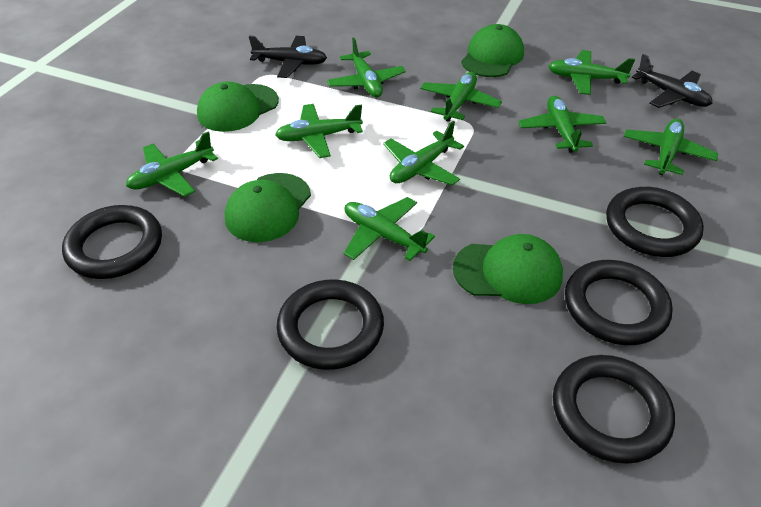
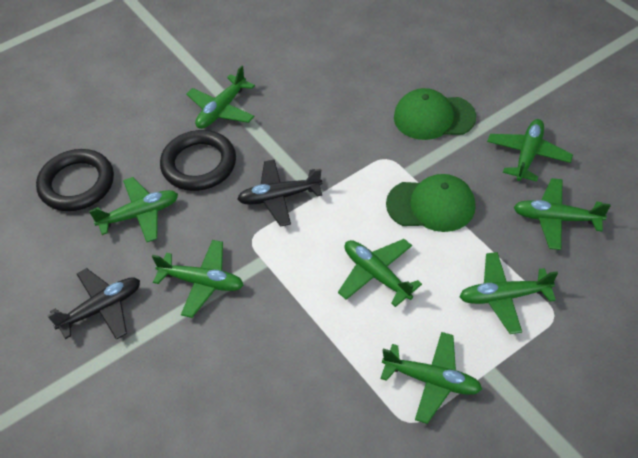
black ring: 5 -> 2
green cap: 4 -> 2
green plane: 9 -> 8

